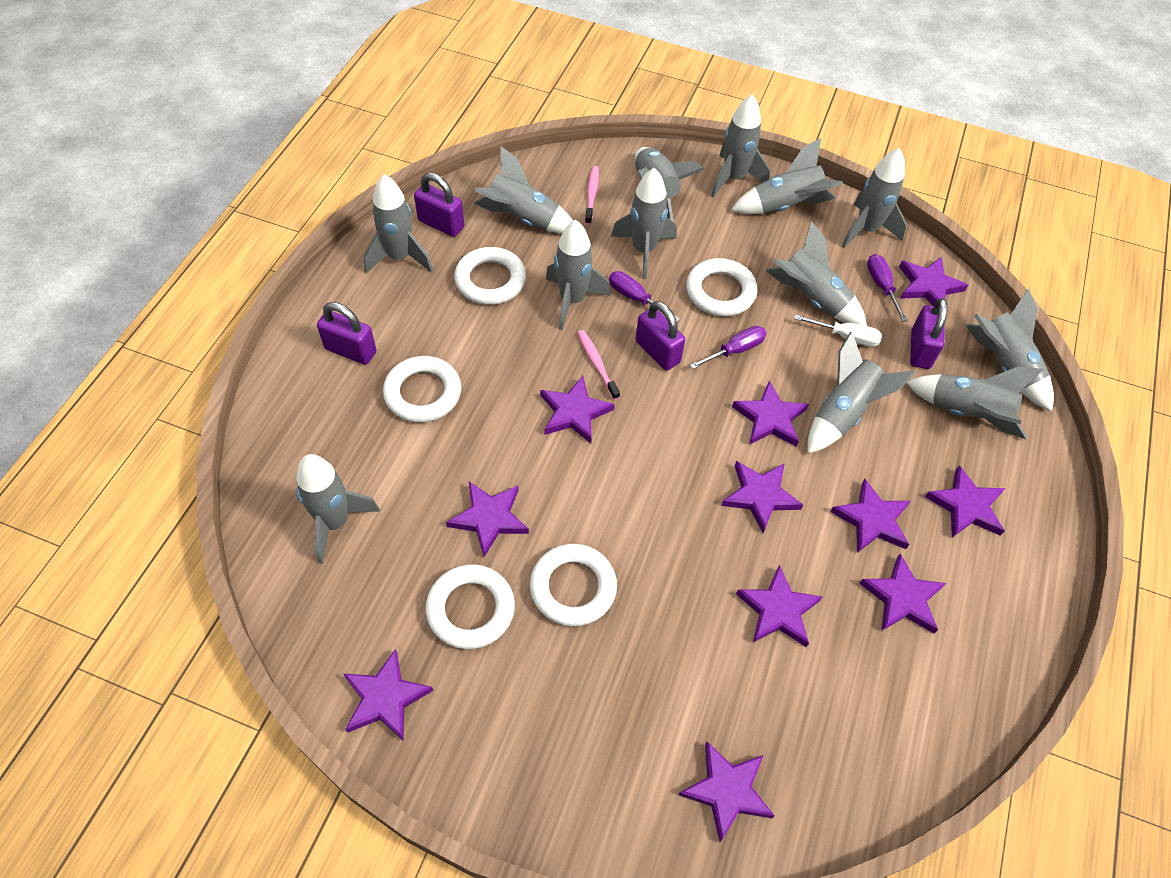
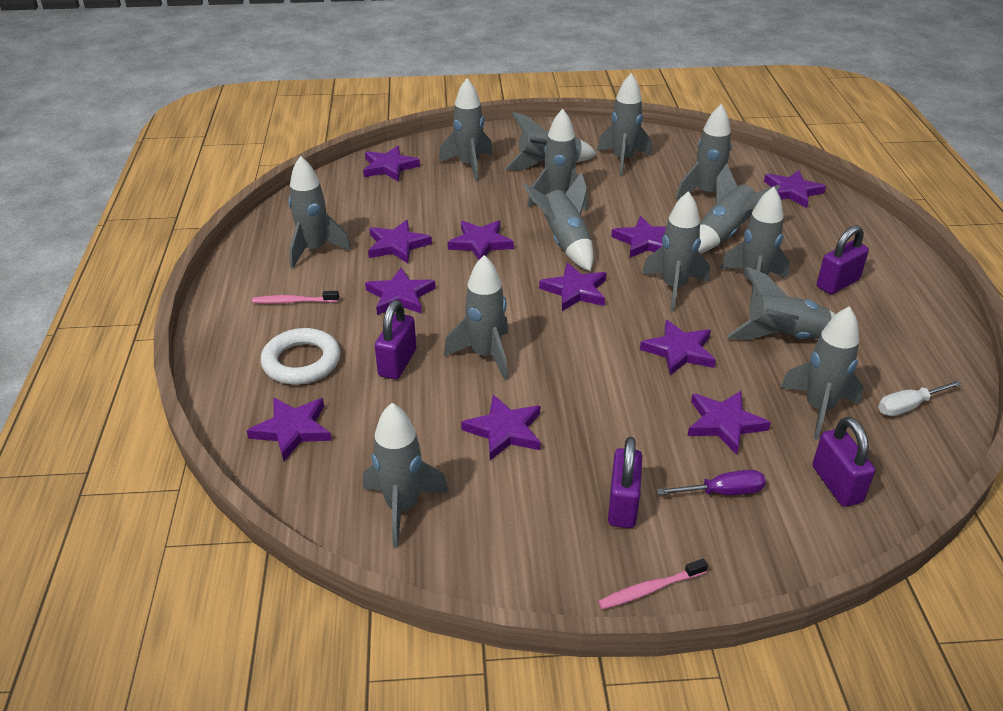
grey rocket: 13 -> 14
purple screwdriver: 3 -> 1
white ring: 5 -> 1

